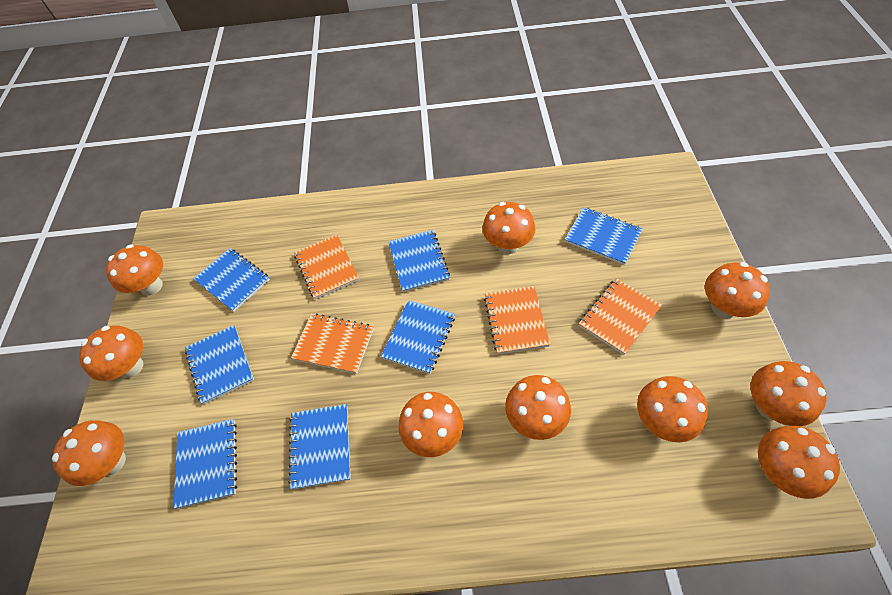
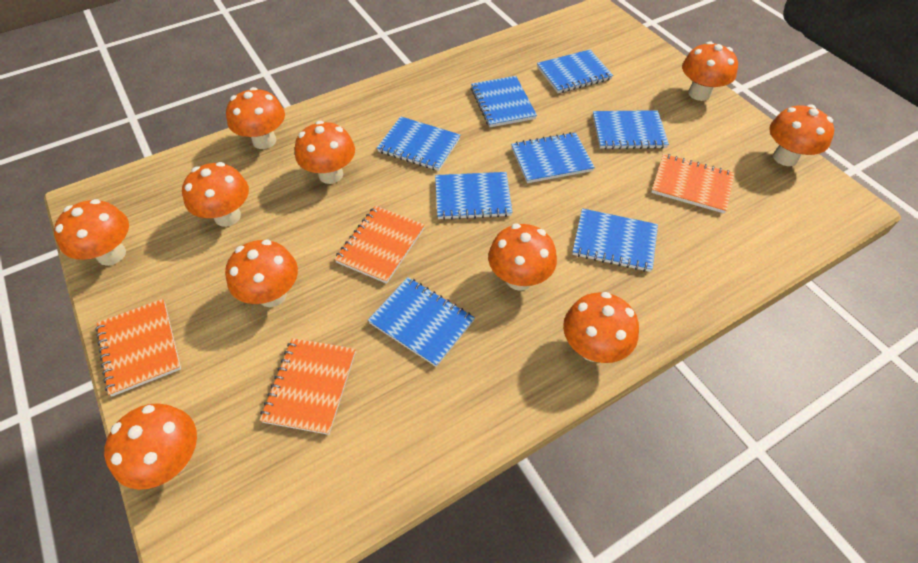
blue notebook: 7 -> 8

